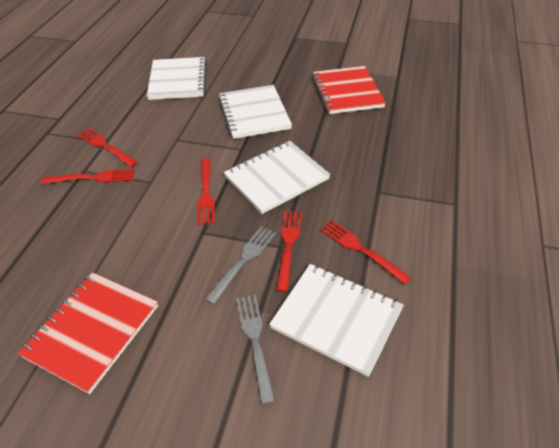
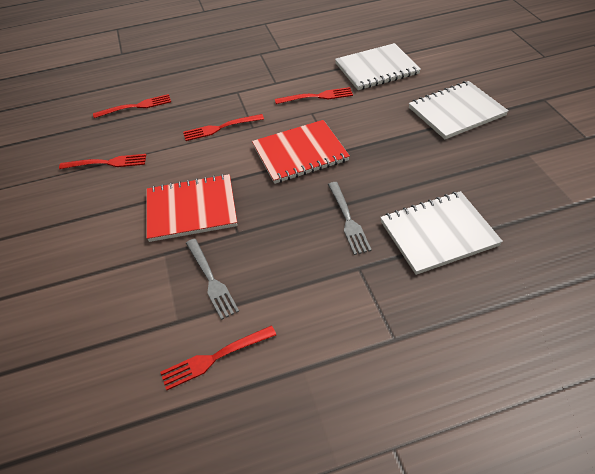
white notebook: 4 -> 3

